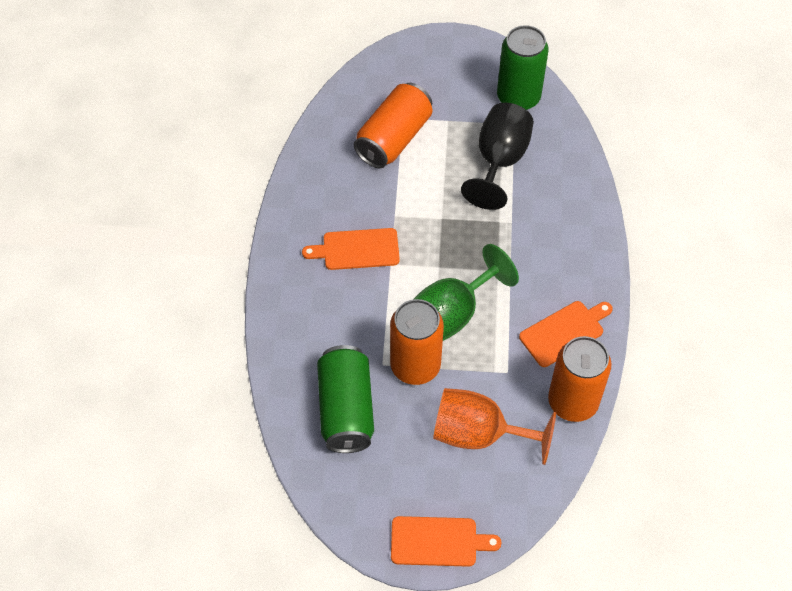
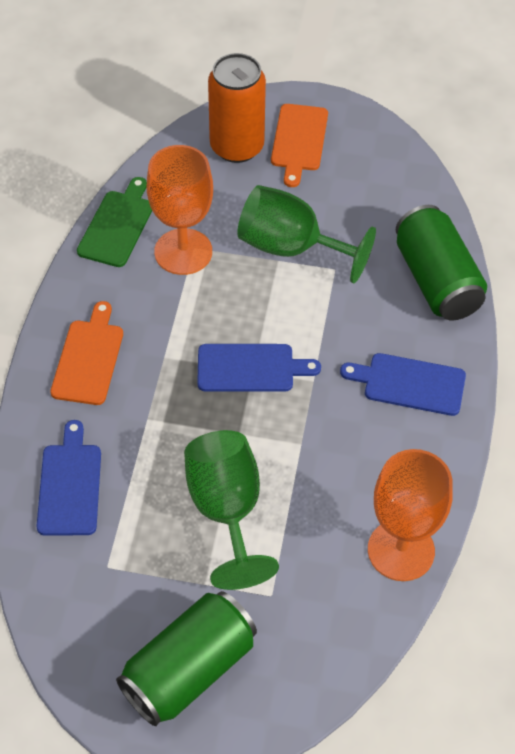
black goblet: 1 -> 0
blue cutting board: 0 -> 3
green cutting board: 0 -> 1
green goblet: 1 -> 2
orange can: 3 -> 1
orange cutting board: 3 -> 2
orange goblet: 1 -> 2

